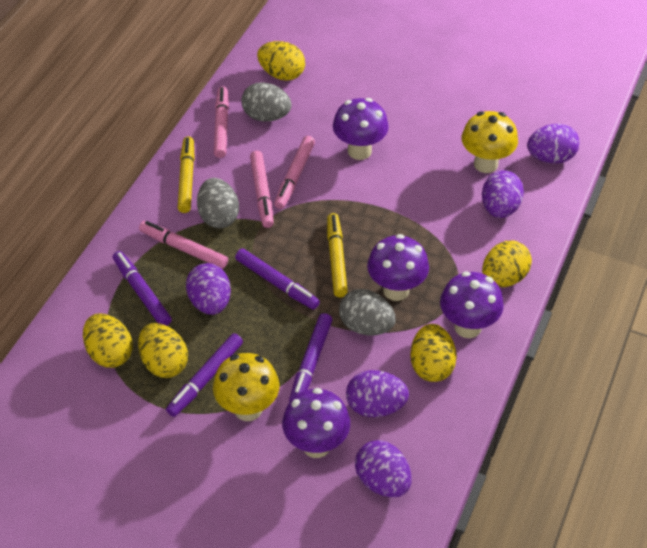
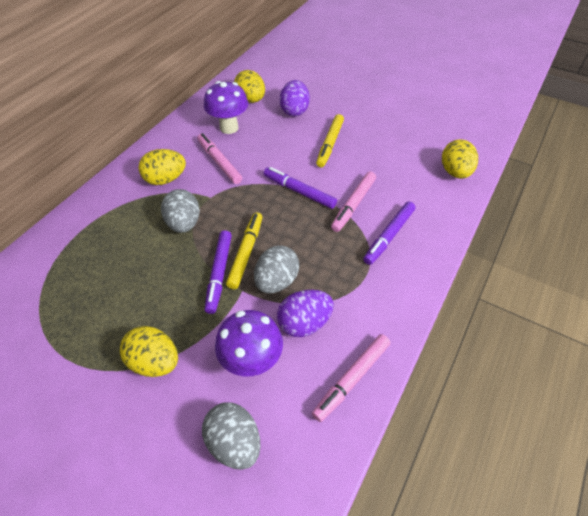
pink marker: 4 -> 3
purple egg: 5 -> 2
purple marker: 4 -> 3
purple mushroom: 4 -> 2
yellow egg: 5 -> 4
yellow mushroom: 2 -> 0

